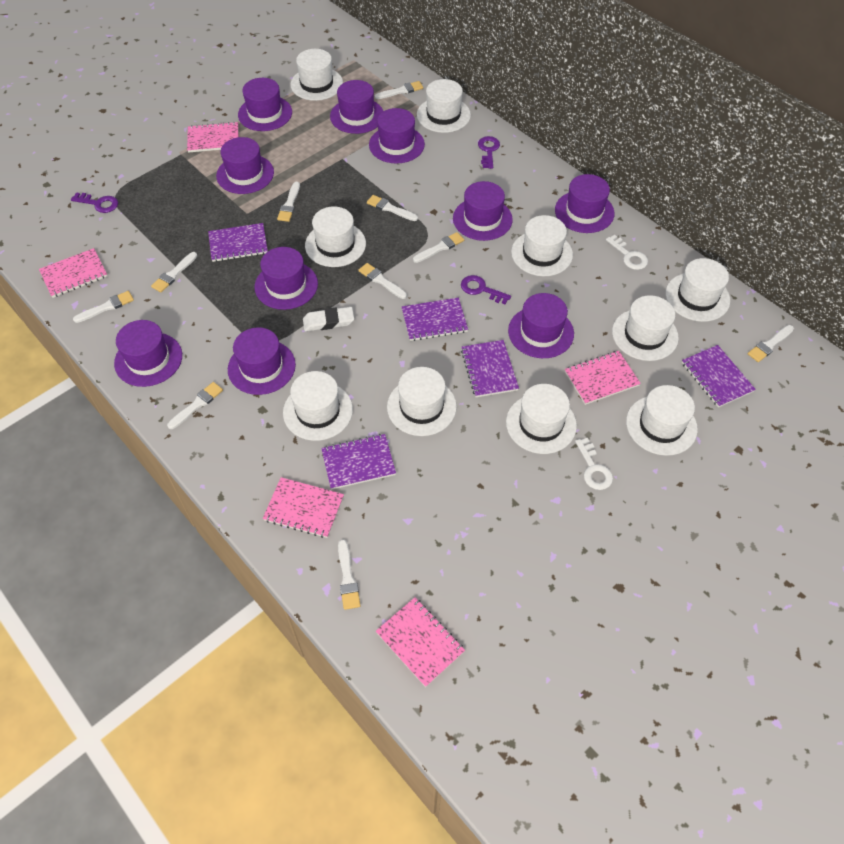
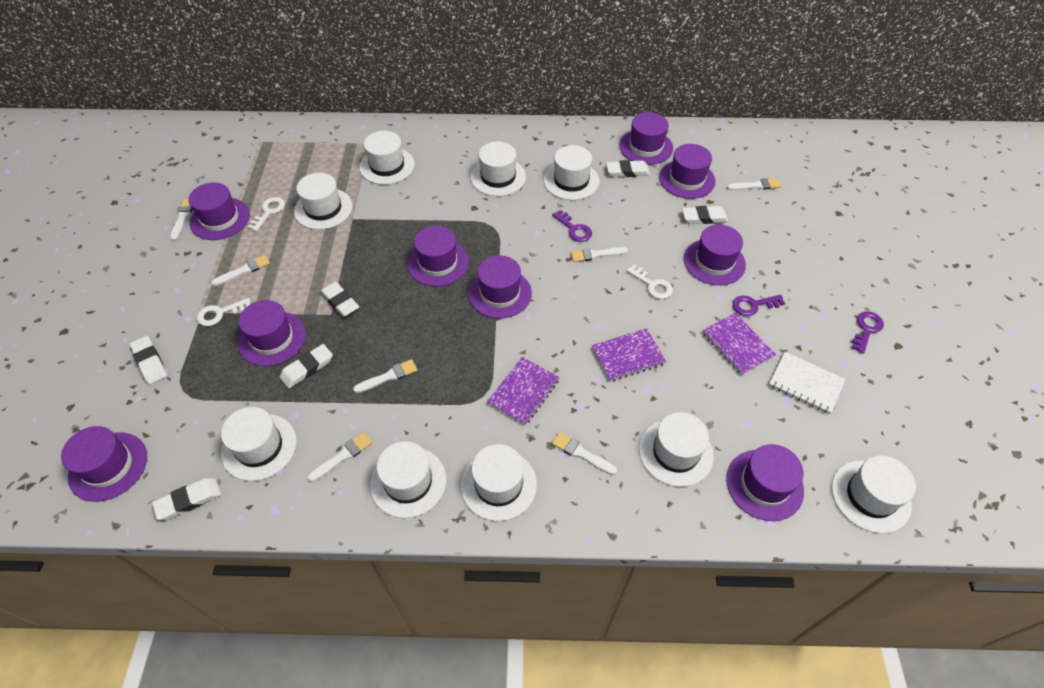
pink notebook: 5 -> 0
purple hat: 10 -> 9
purple notebook: 5 -> 3
white brush: 10 -> 7
white eraser: 1 -> 6
white hat: 10 -> 9
white key: 2 -> 3
white notebook: 0 -> 1

